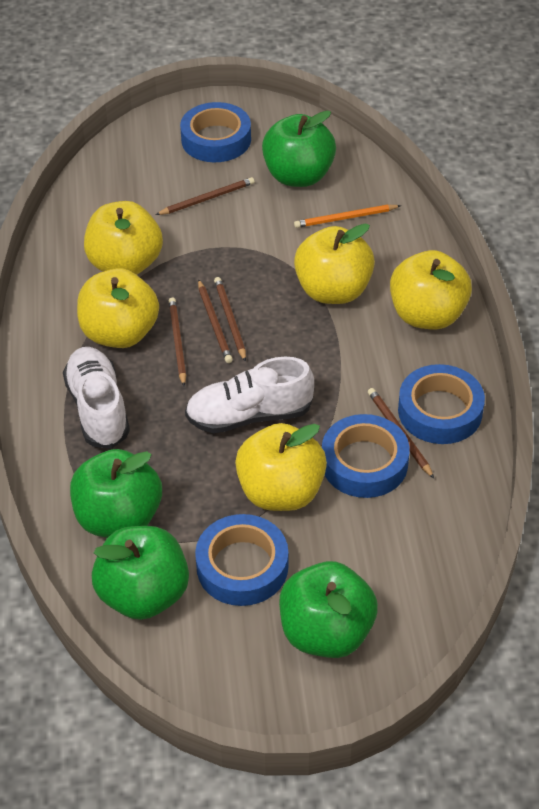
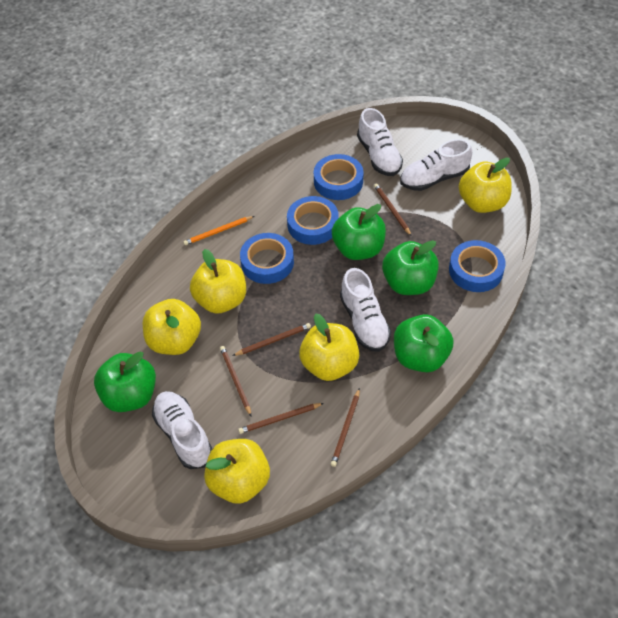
white shoe: 2 -> 4

